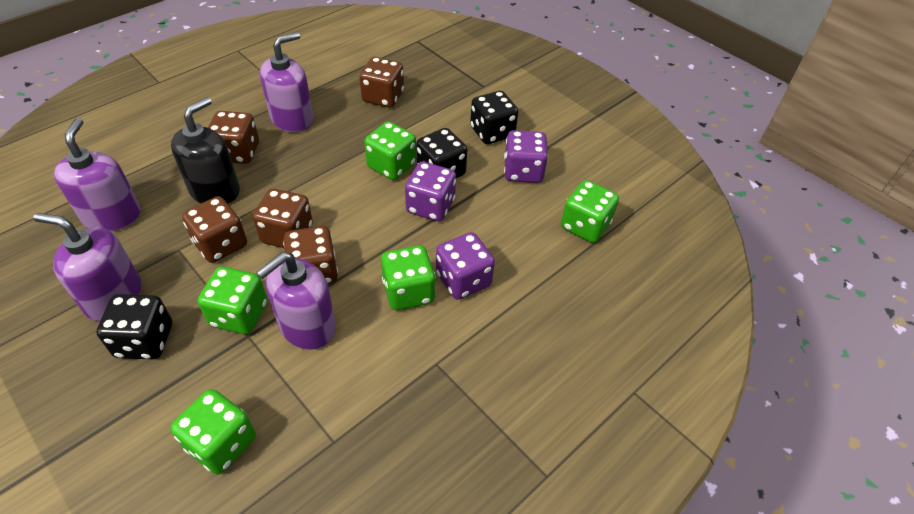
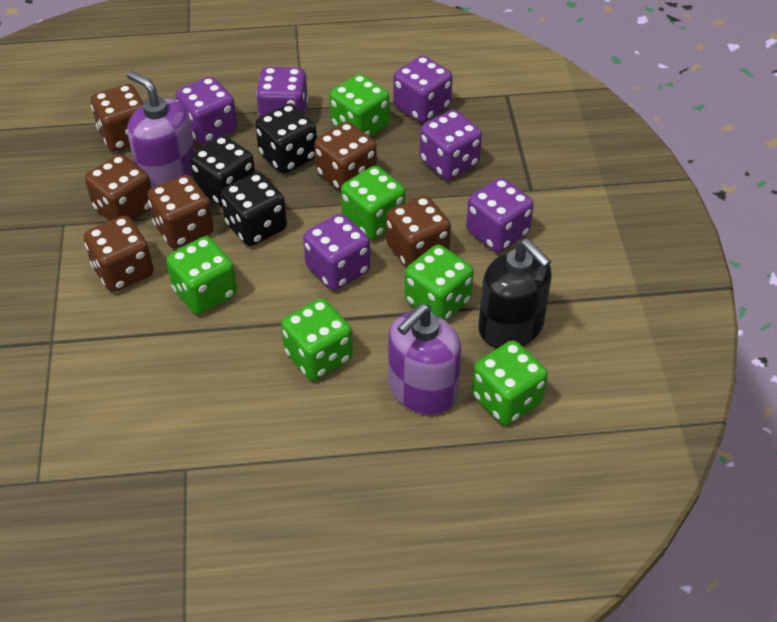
brown dice: 5 -> 6
green dice: 5 -> 6
purple dice: 3 -> 6
purple soap dispenser: 4 -> 2

